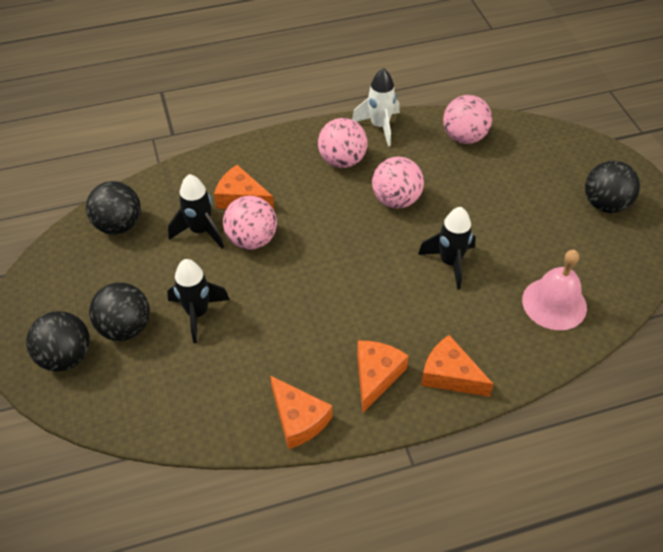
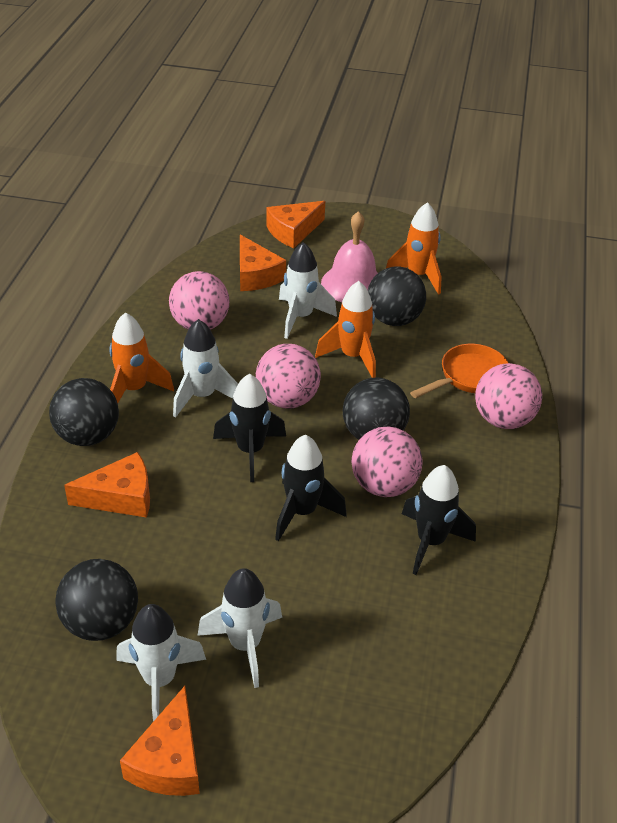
orange pan: 0 -> 1
orange rocket: 0 -> 3
white rocket: 1 -> 4

